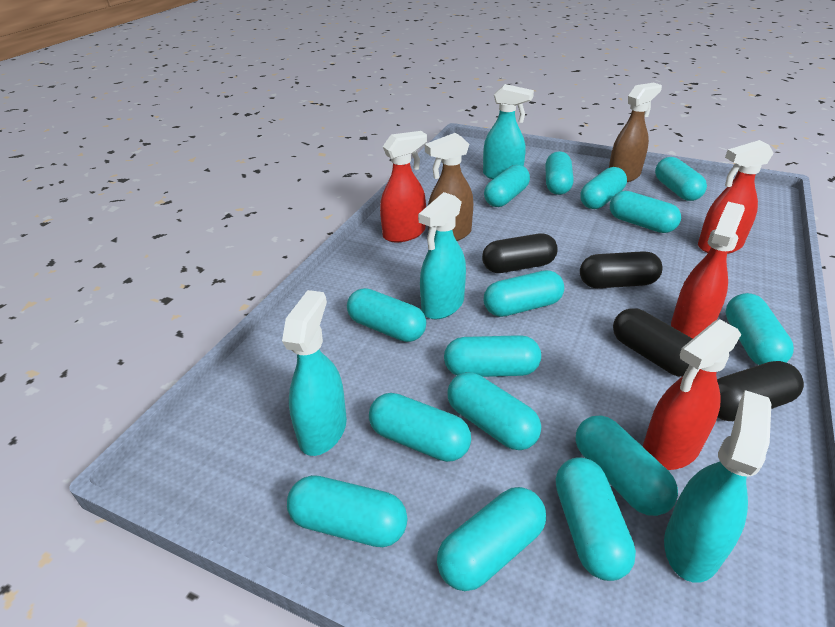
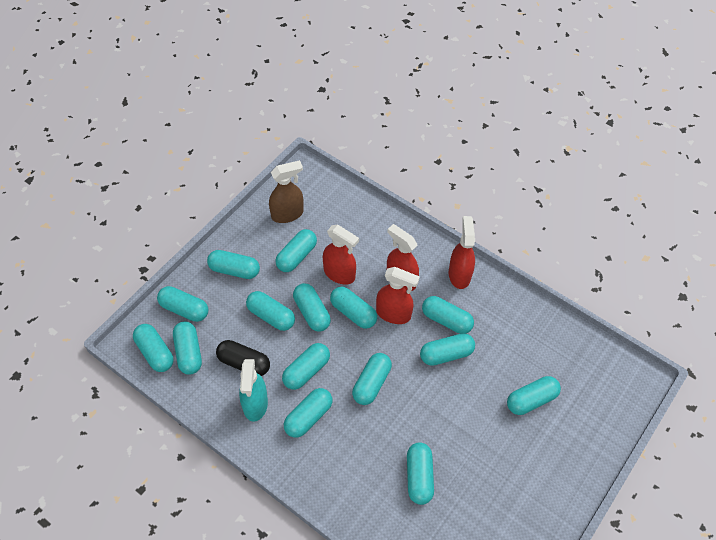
black capsule: 4 -> 1
brown spray bottle: 2 -> 1
turquoise spray bottle: 4 -> 1

